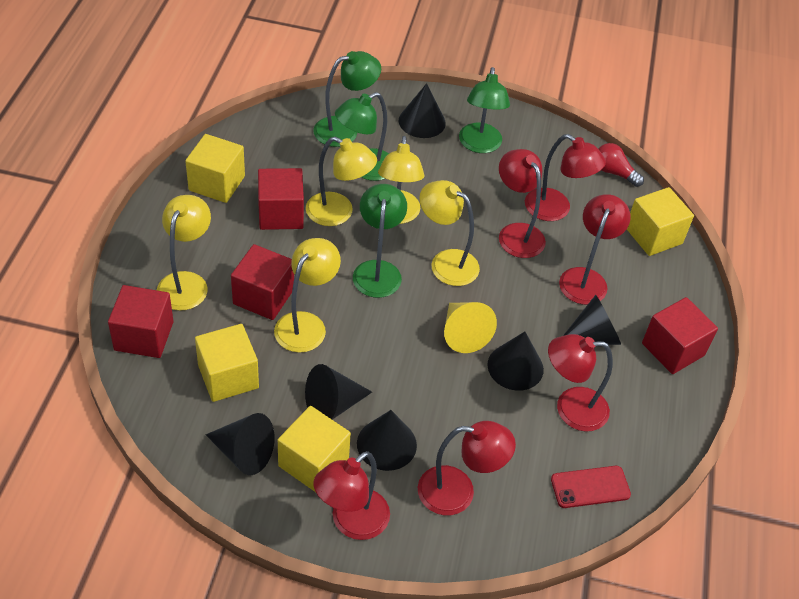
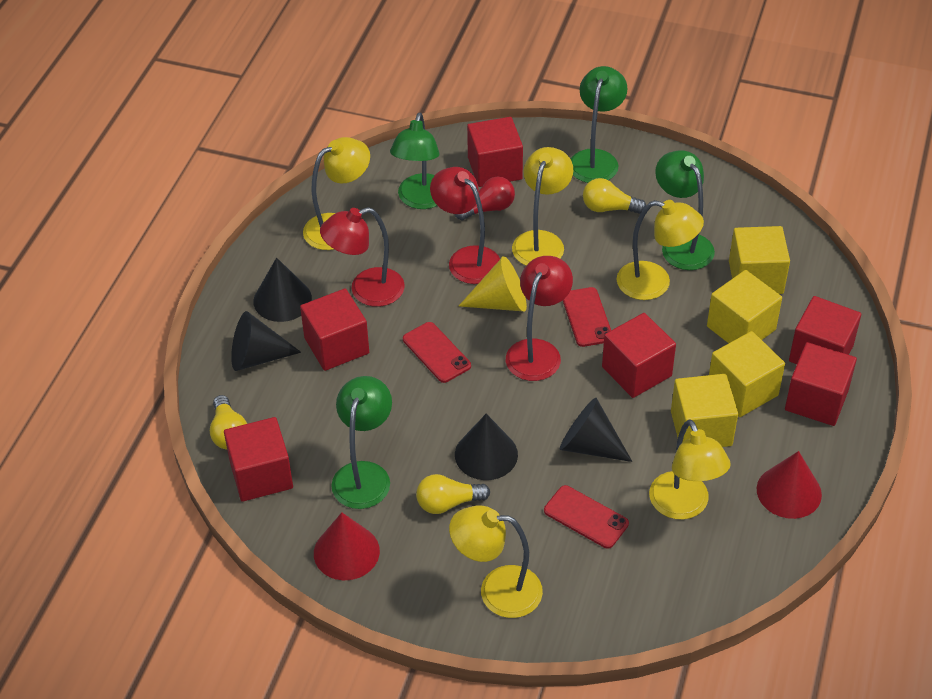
black cone: 6 -> 4
red cone: 0 -> 2
red cube: 4 -> 6
red lamp: 6 -> 3
red phone: 1 -> 3
yellow light bulb: 0 -> 3

